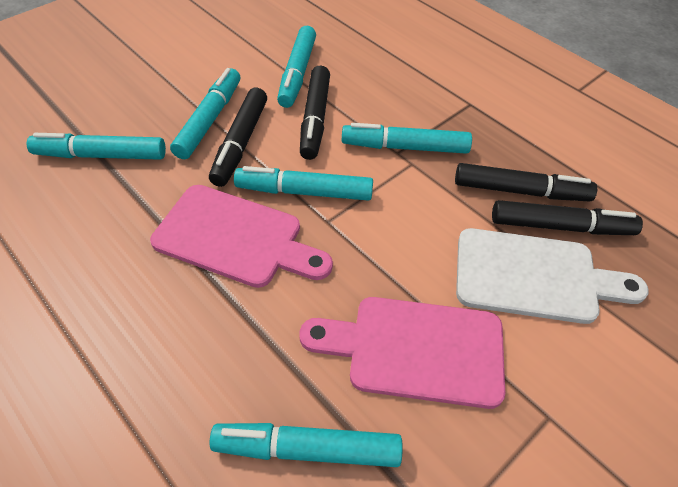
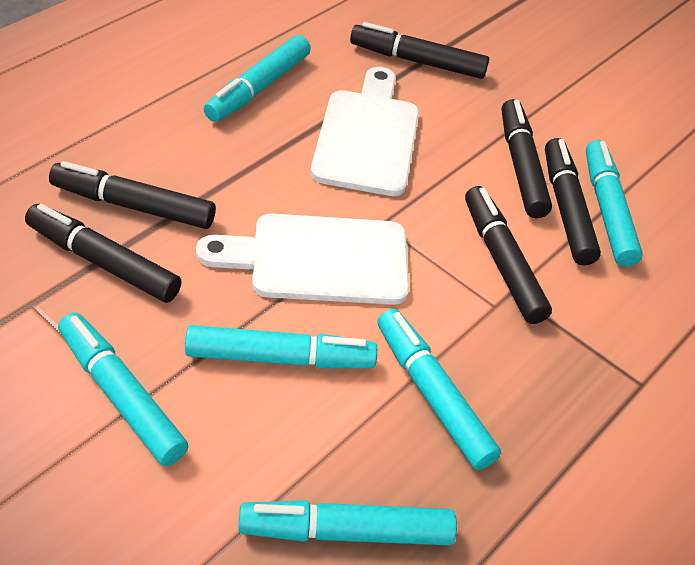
black marker: 4 -> 6
pink cutting board: 2 -> 0
white cutting board: 1 -> 2

